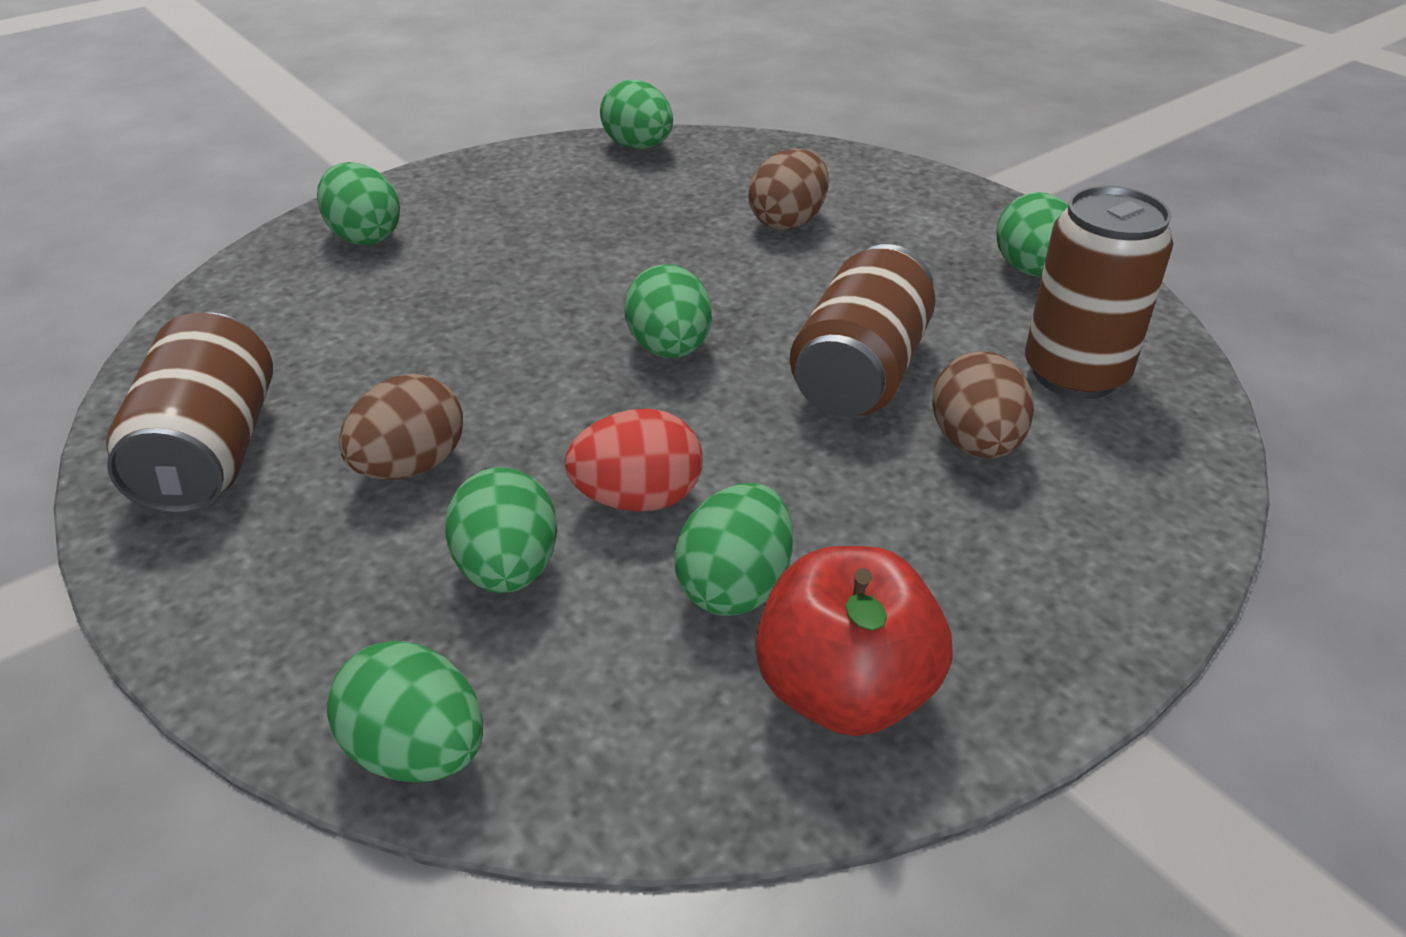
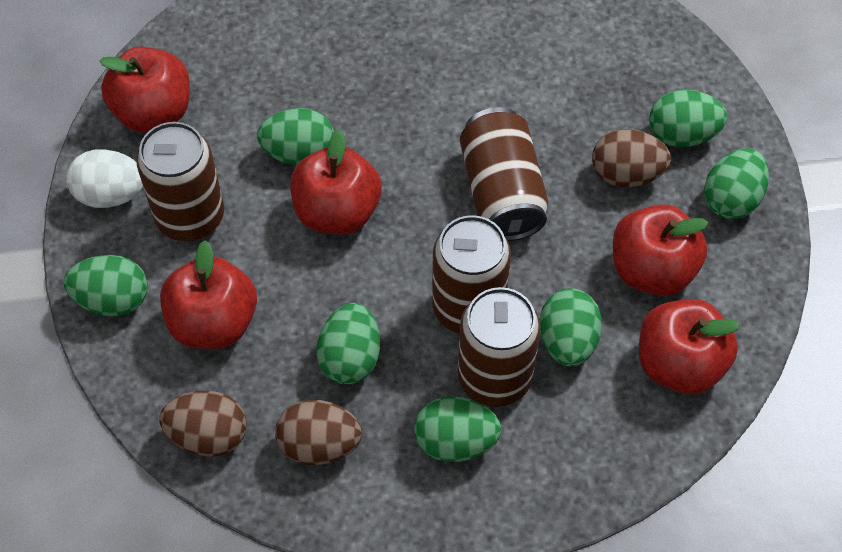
brown can: 3 -> 4
red apple: 1 -> 5
red egg: 1 -> 0
white egg: 0 -> 1

